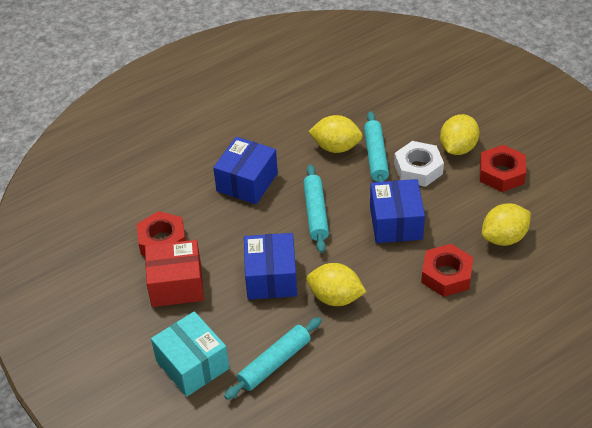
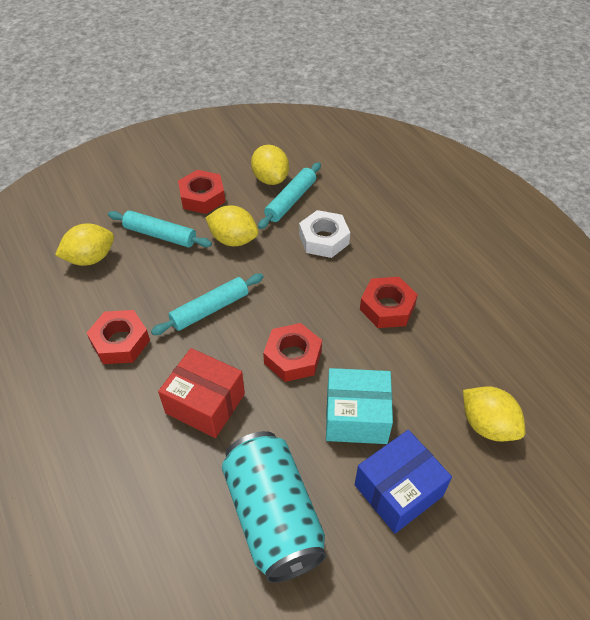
blue box: 3 -> 1
red nut: 3 -> 4
turquoise can: 0 -> 1

